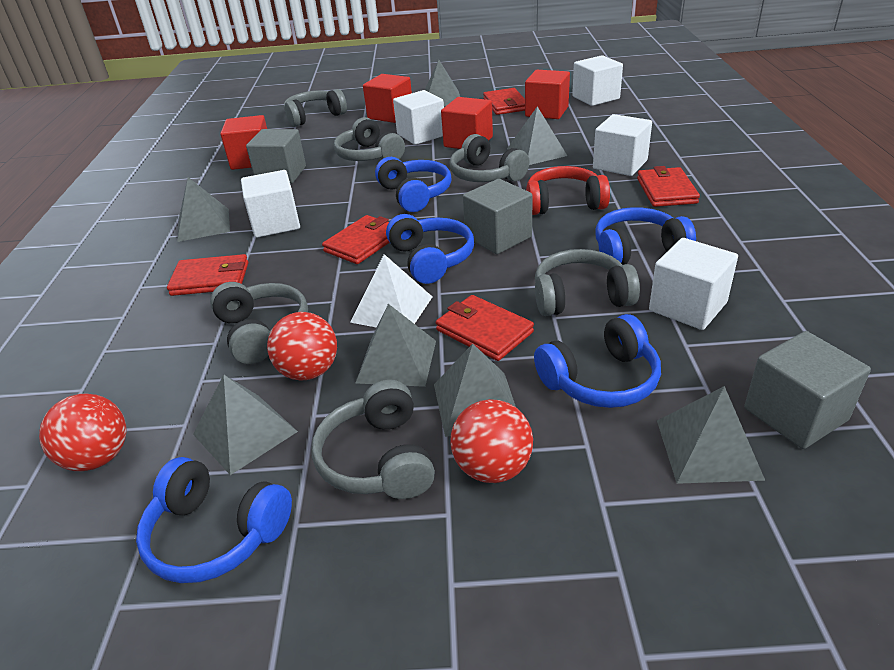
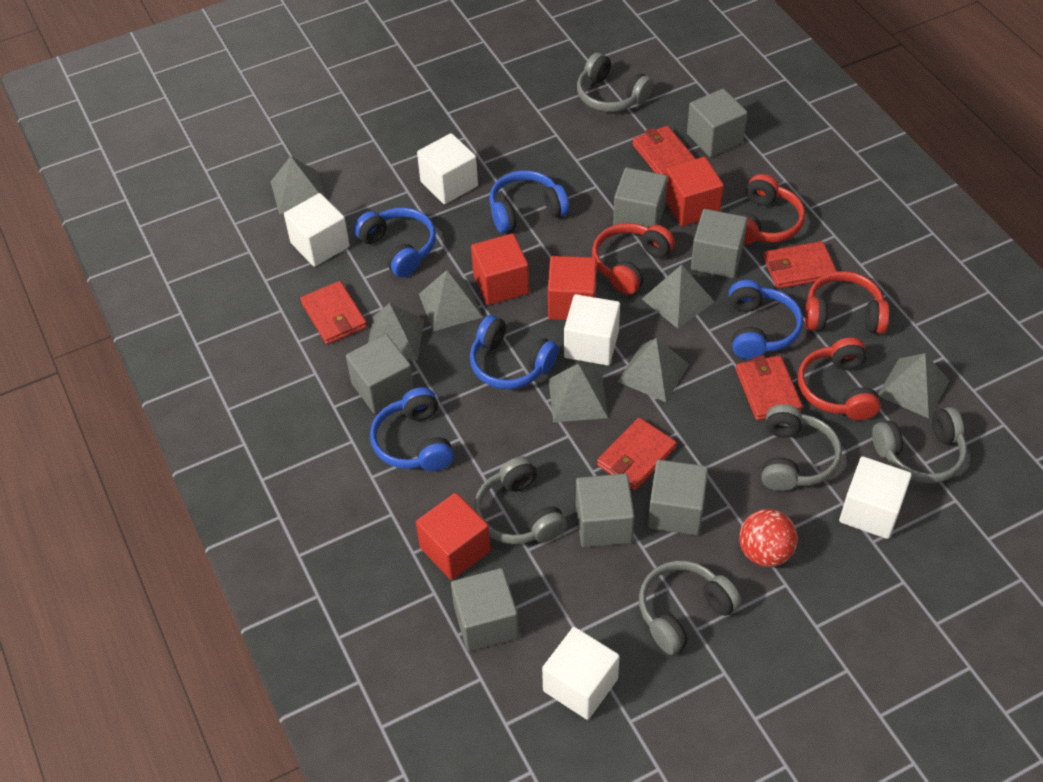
grey cube: 3 -> 7
grey headphones: 6 -> 5
red ball: 3 -> 1
red headphones: 1 -> 4
white pyramid: 1 -> 0

